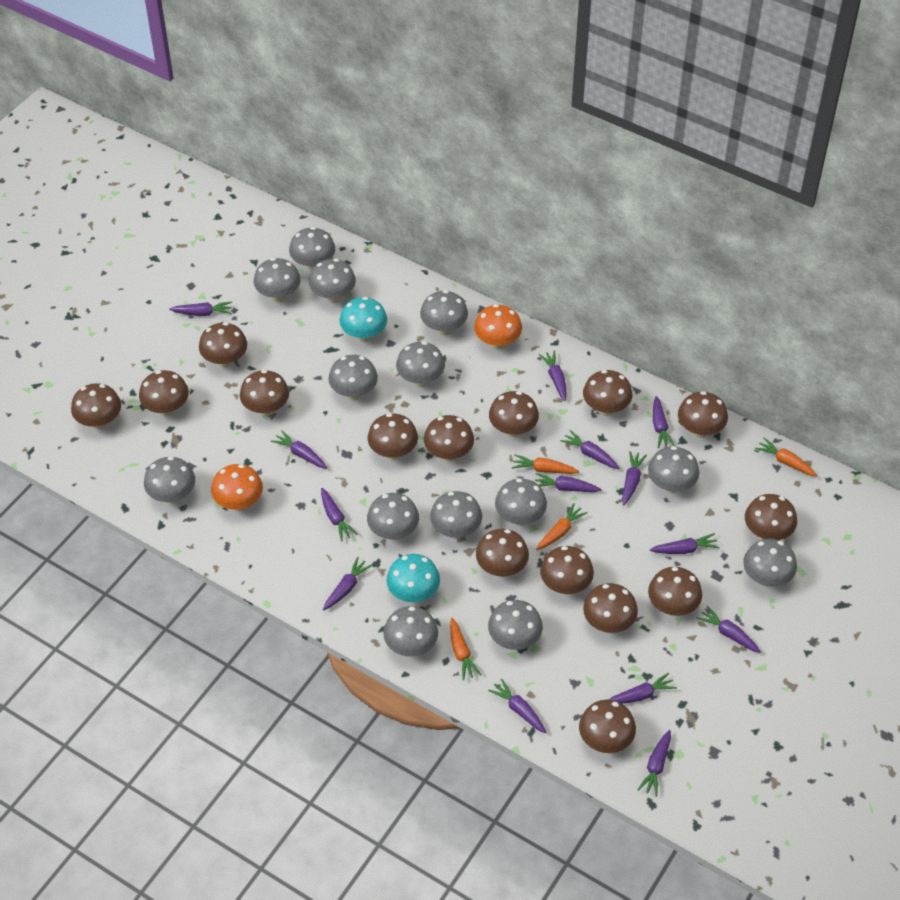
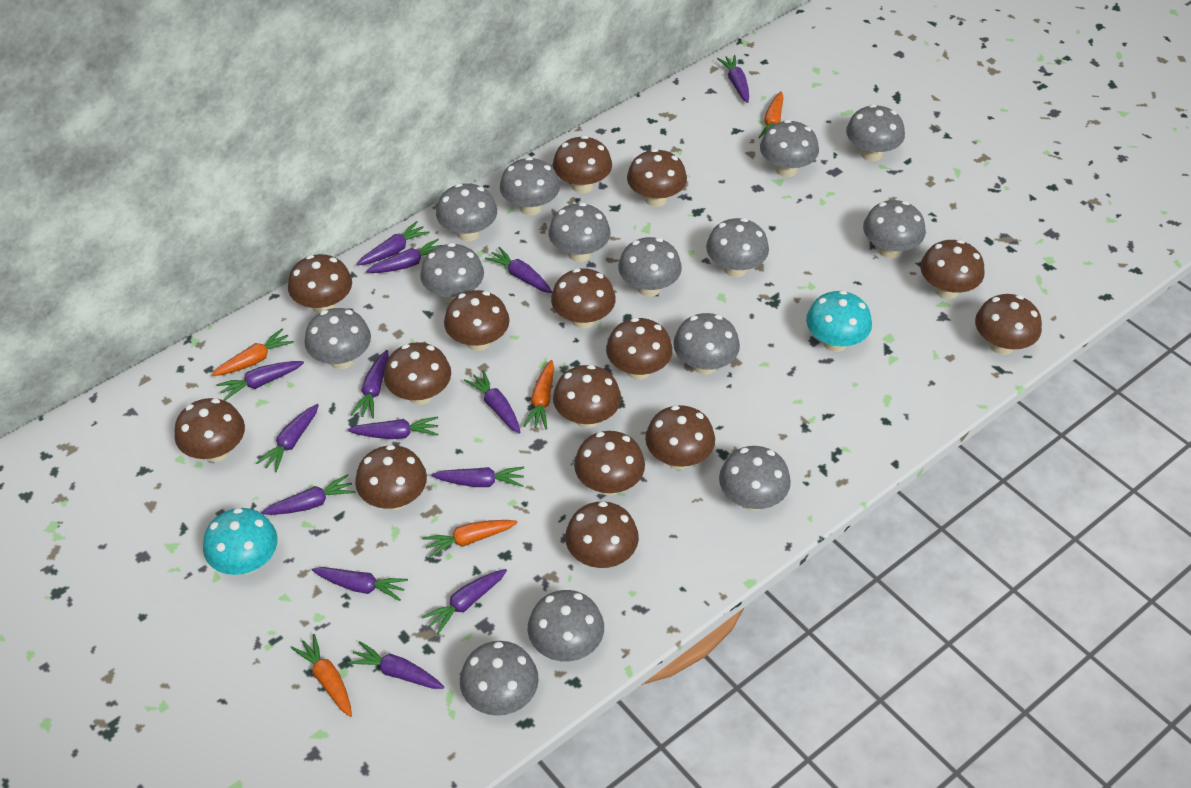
orange carrot: 4 -> 5
orange mushroom: 2 -> 0

